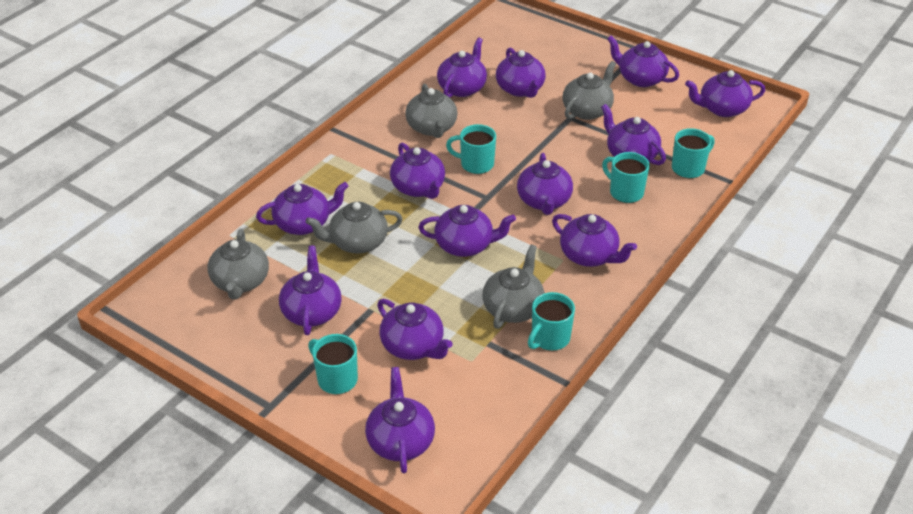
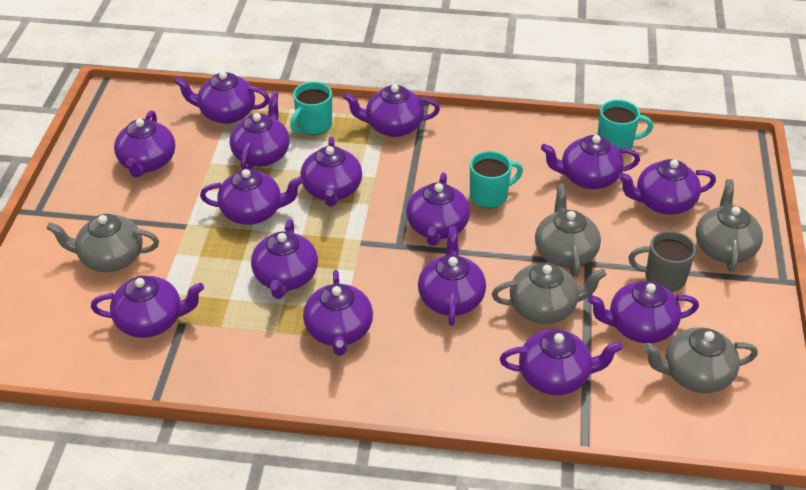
grey mug: 0 -> 1
purple teapot: 13 -> 15
turquoise mug: 5 -> 3

